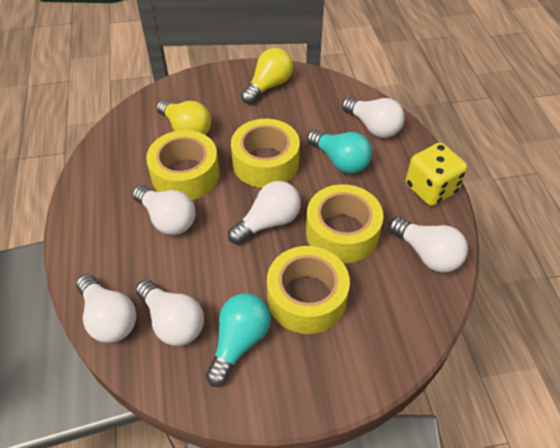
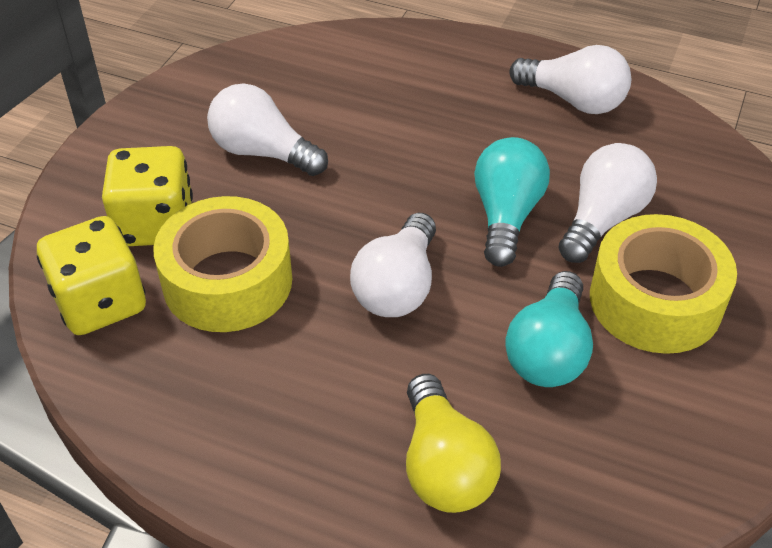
white light bulb: 6 -> 4
yellow dice: 1 -> 2
yellow light bulb: 2 -> 1
yellow tape: 4 -> 2

